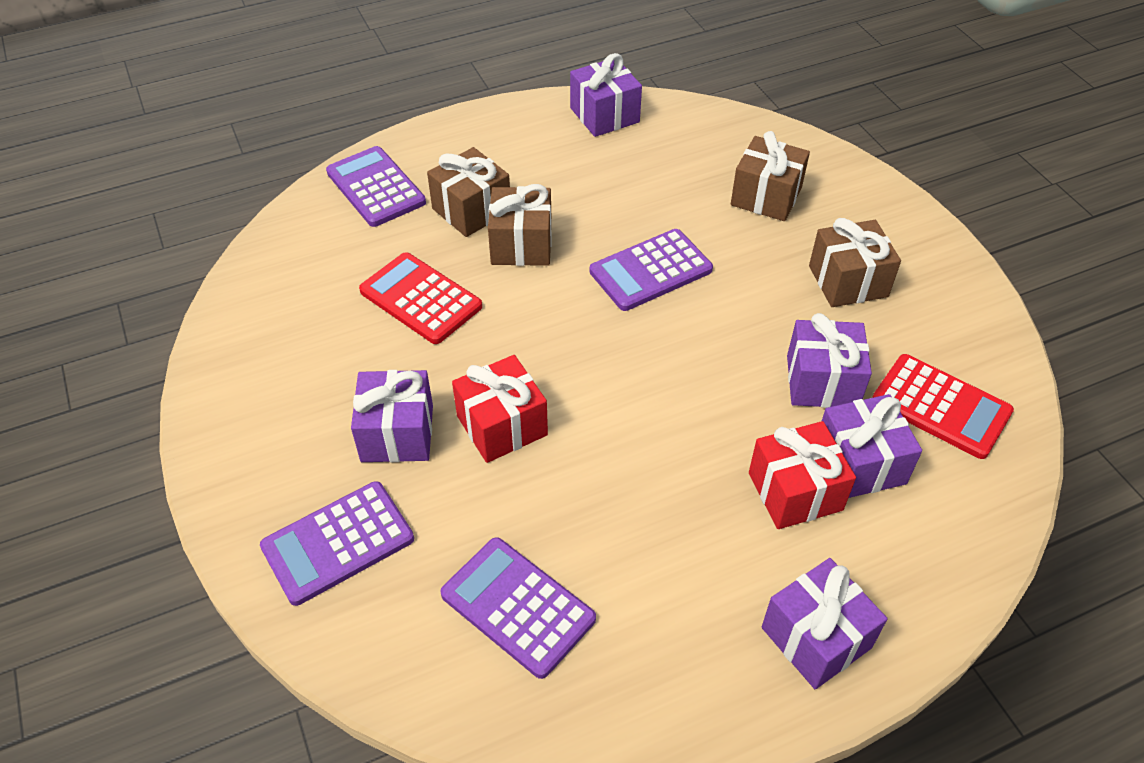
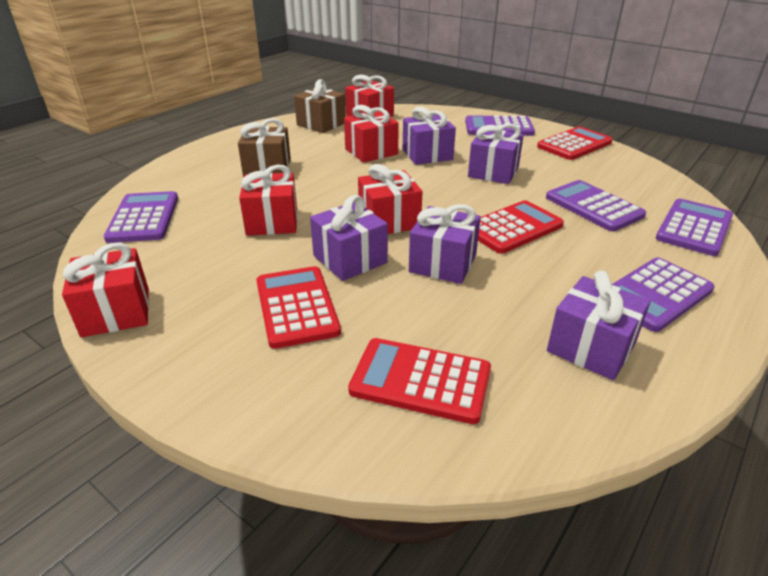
brown gift: 4 -> 2
purple calculator: 4 -> 5
red calculator: 2 -> 4
red gift: 2 -> 5

